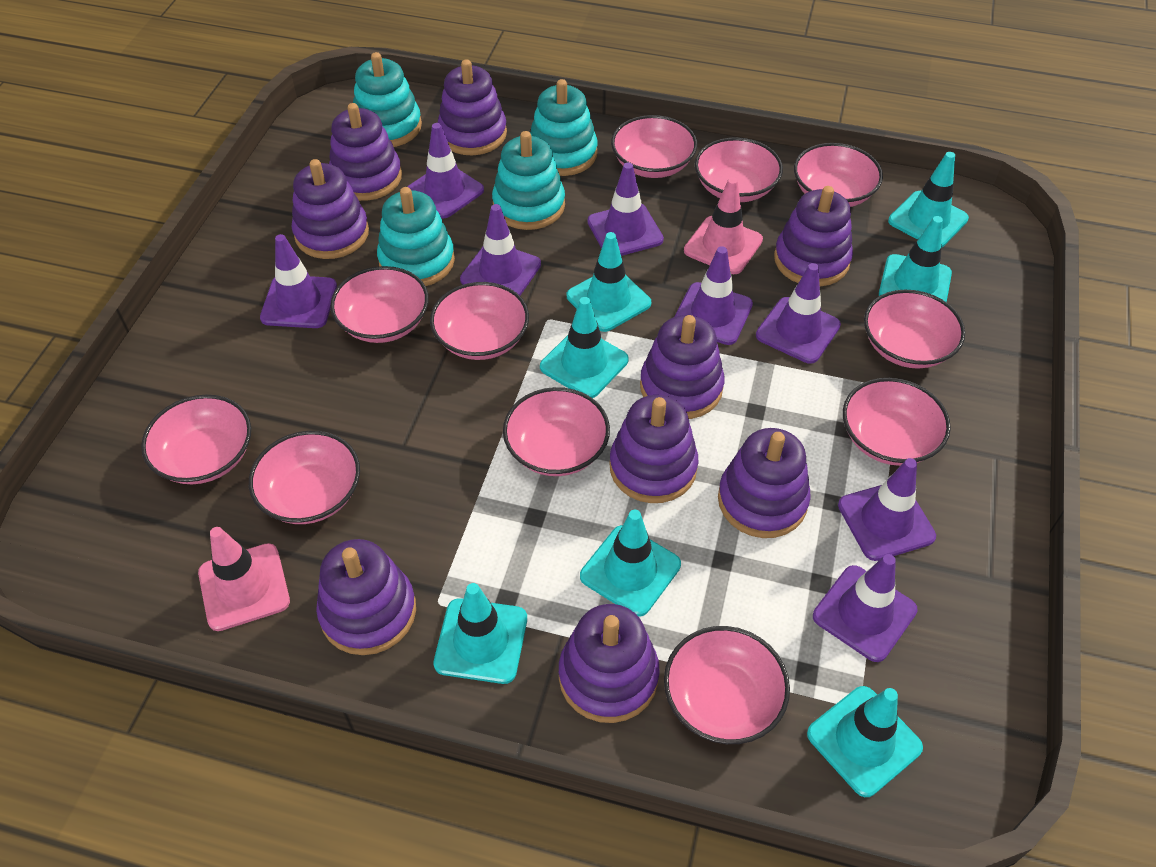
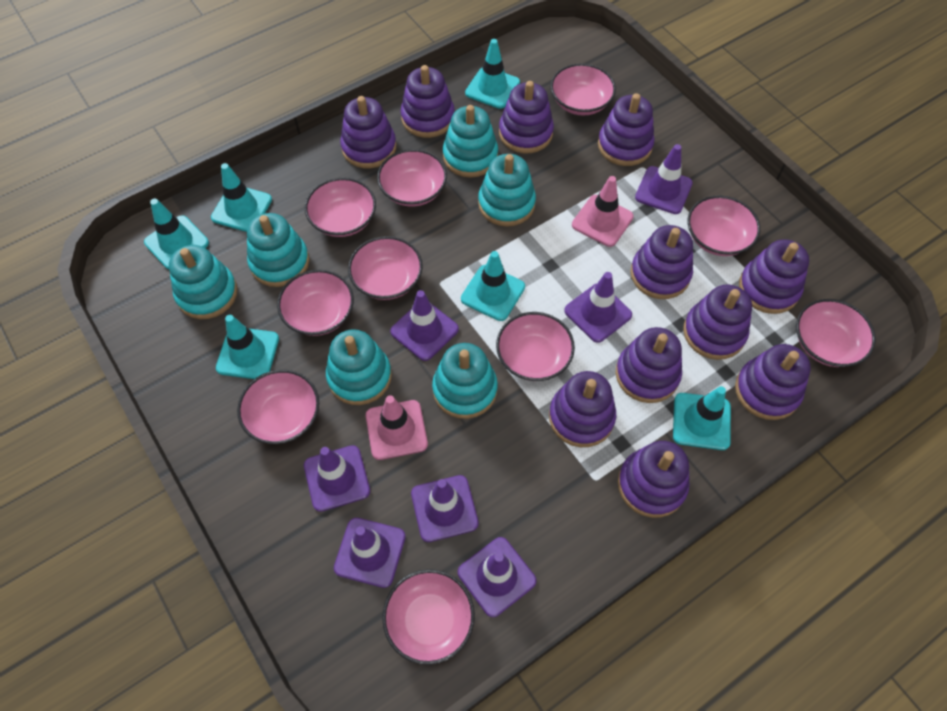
pink bowl: 11 -> 10
purple stacking toy: 9 -> 11
purple traffic cone: 8 -> 7
turquoise stacking toy: 4 -> 6
turquoise traffic cone: 7 -> 6

